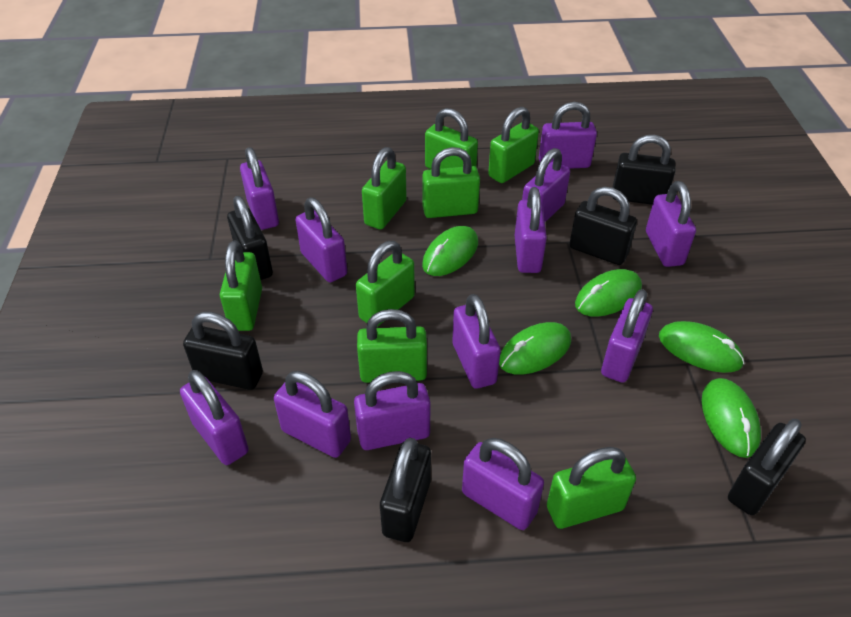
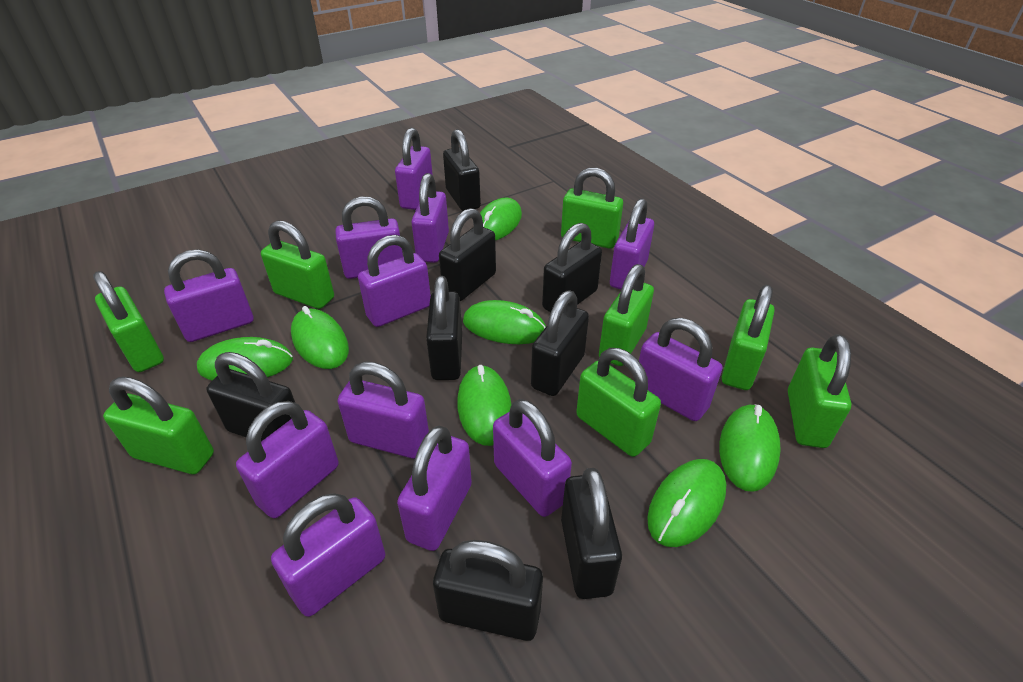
black padlock: 6 -> 8
green mouse: 5 -> 7

